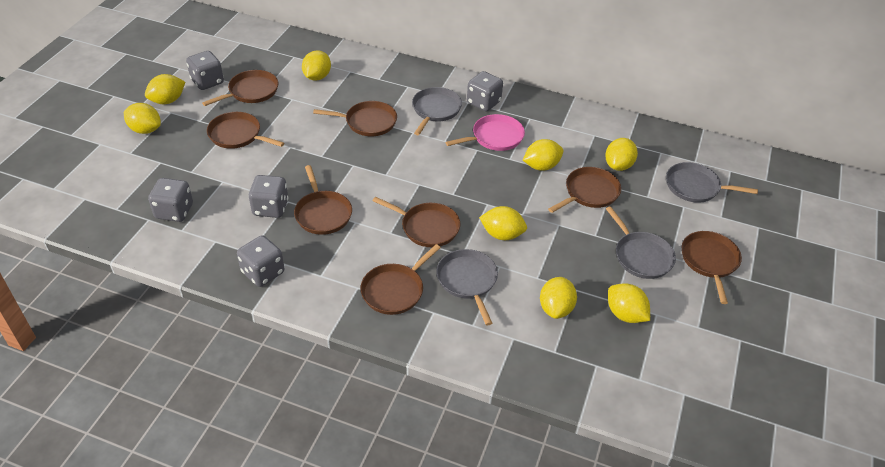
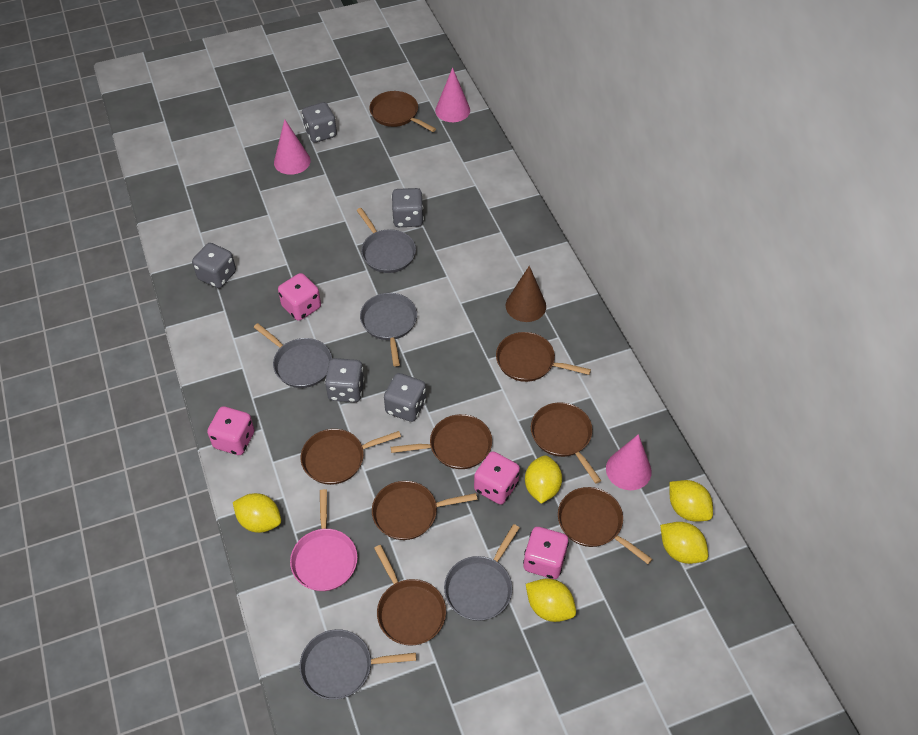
brown cone: 0 -> 1
grey pan: 4 -> 5
pink cone: 0 -> 3
pink dice: 0 -> 4
yellow lemon: 8 -> 5

